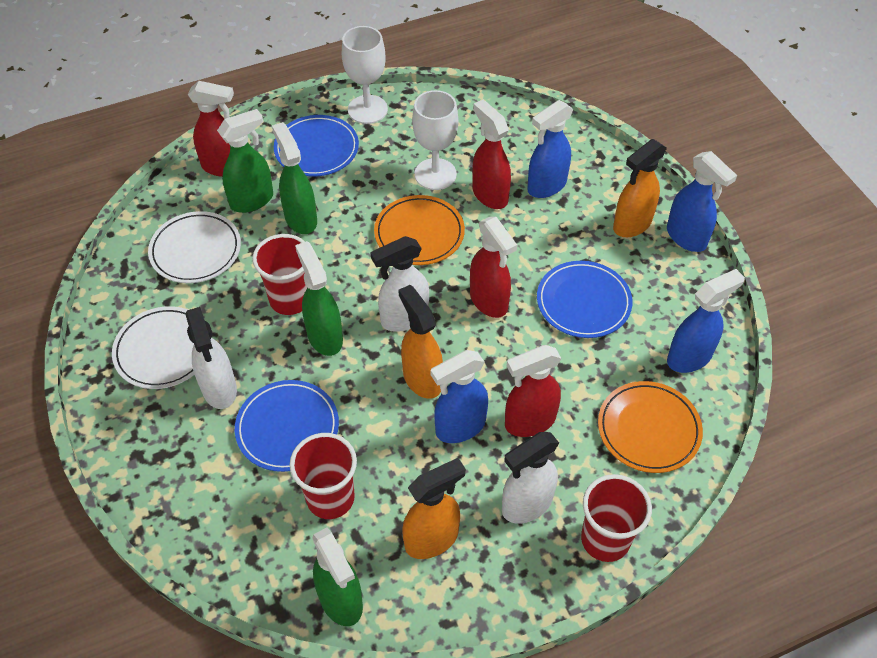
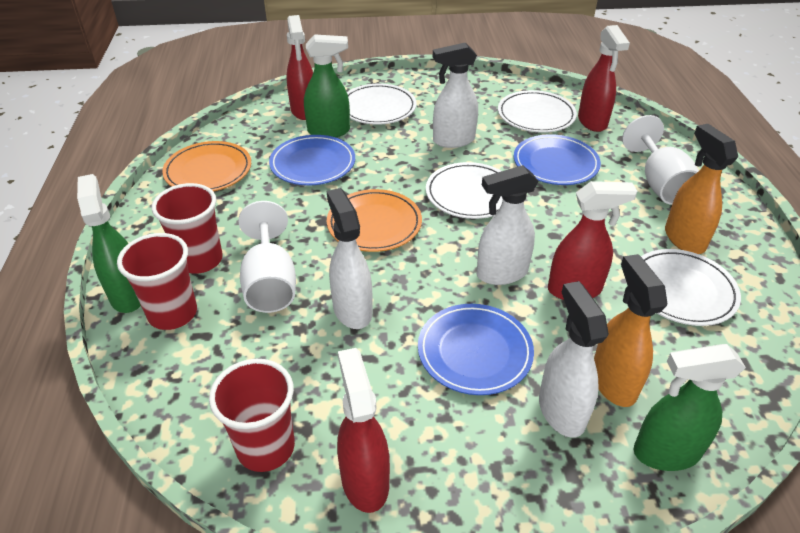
blue spray bottle: 4 -> 0
green spray bottle: 4 -> 3
orange spray bottle: 3 -> 2
white plate: 2 -> 4
white spray bottle: 3 -> 4

